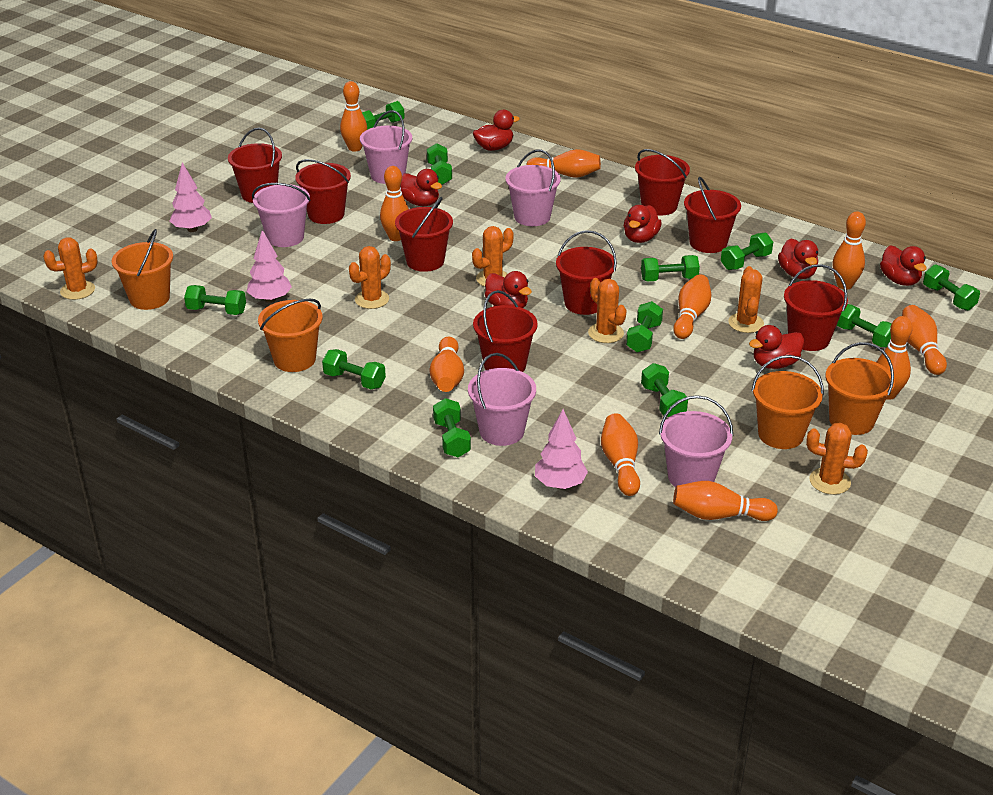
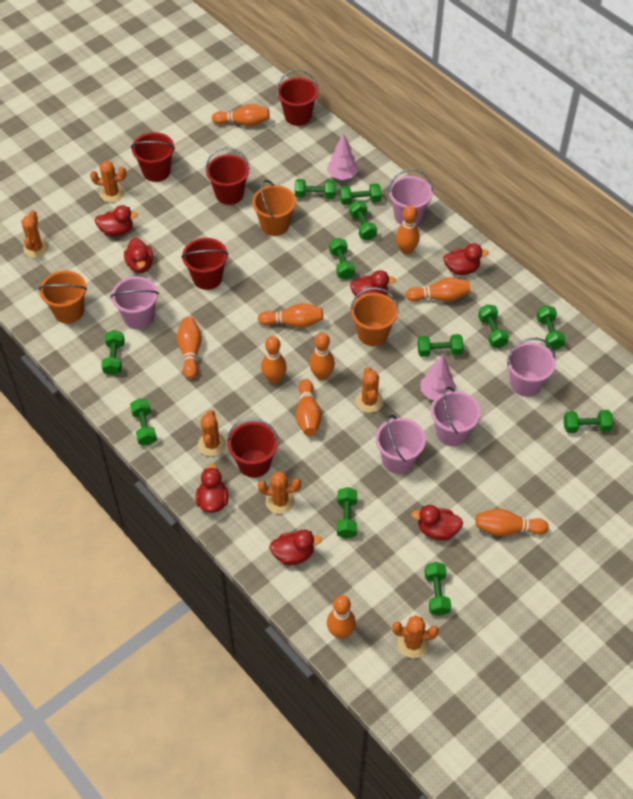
green dumbbell: 11 -> 12
orange bucket: 4 -> 3
pink tree: 3 -> 2
red bucket: 8 -> 5

